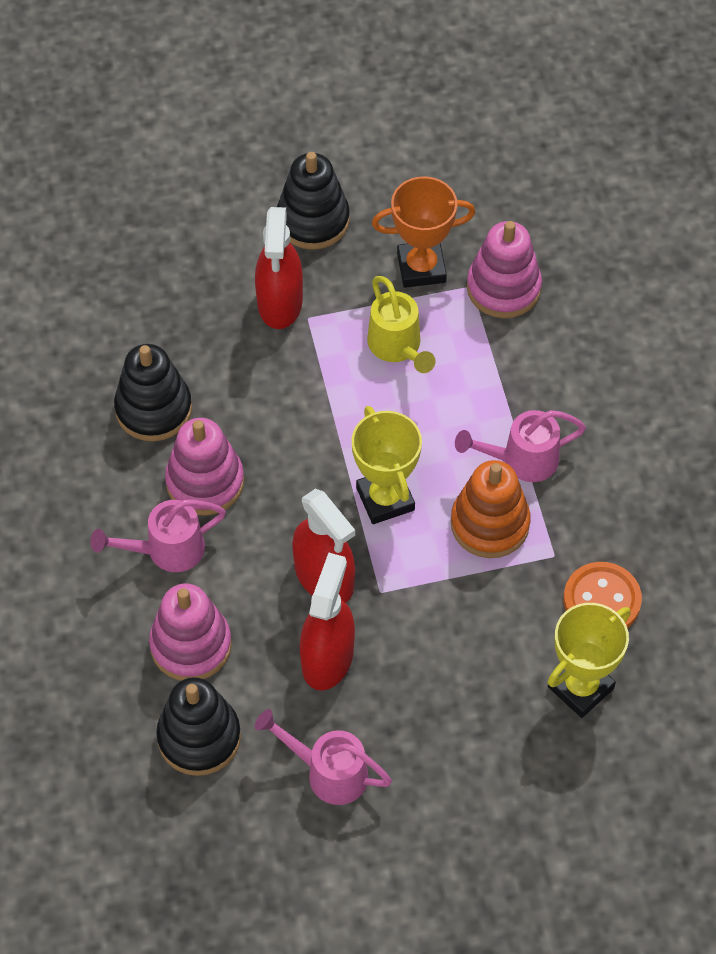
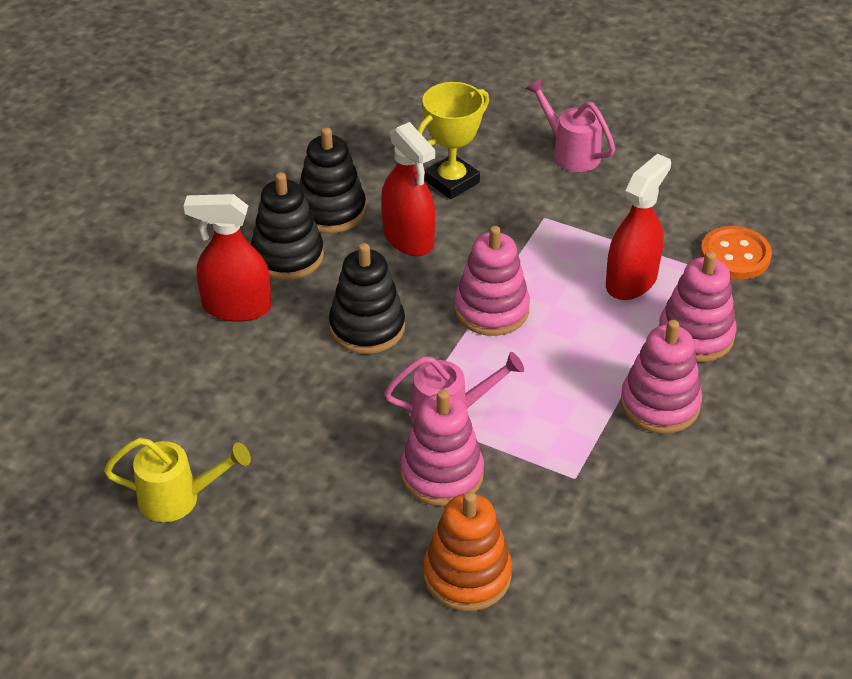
orange trophy: 1 -> 0
pink stacking toy: 3 -> 4
pink watering can: 3 -> 2
yellow trophy: 2 -> 1

